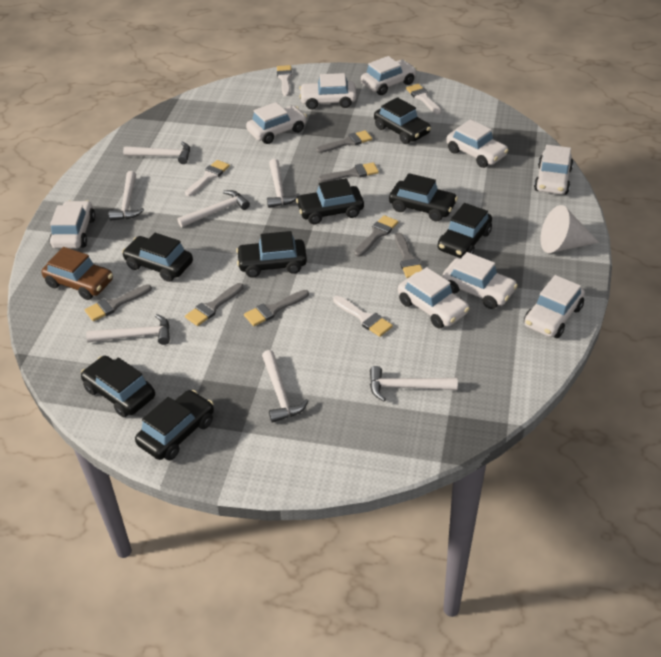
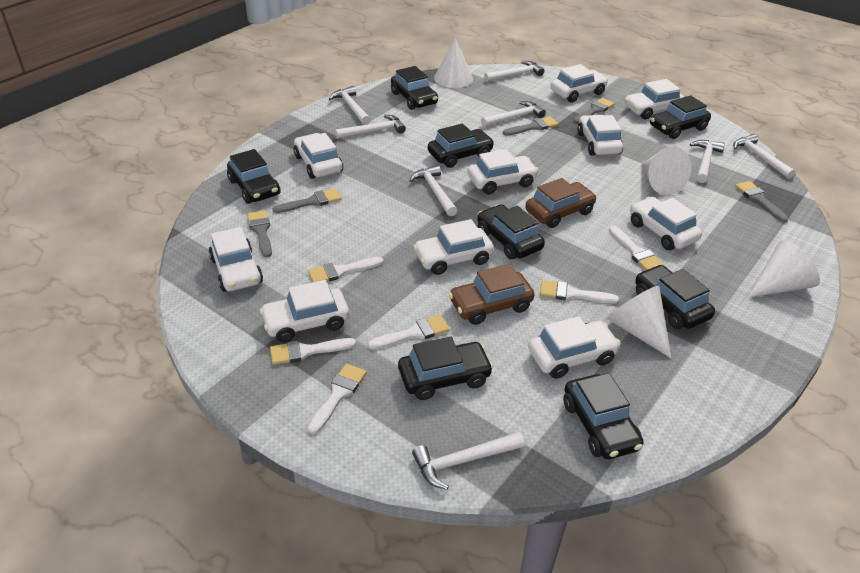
brown car: 1 -> 2
grey brush: 7 -> 5
white brush: 4 -> 6
white car: 9 -> 10
white cone: 1 -> 4
white hammer: 7 -> 8

